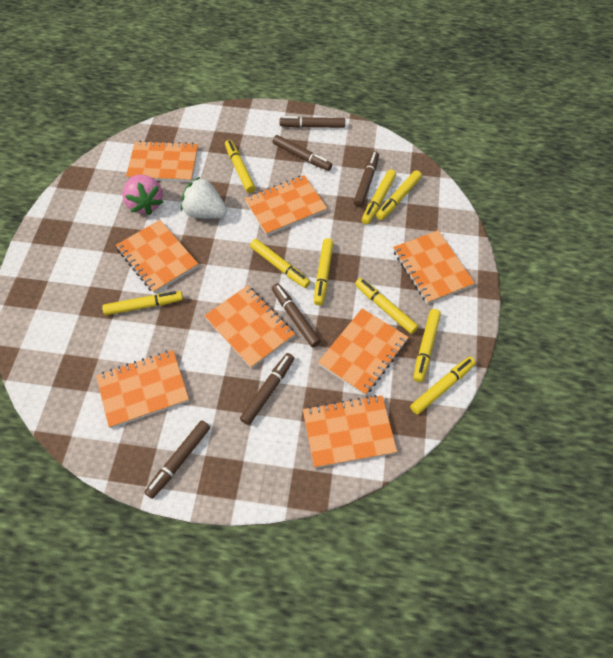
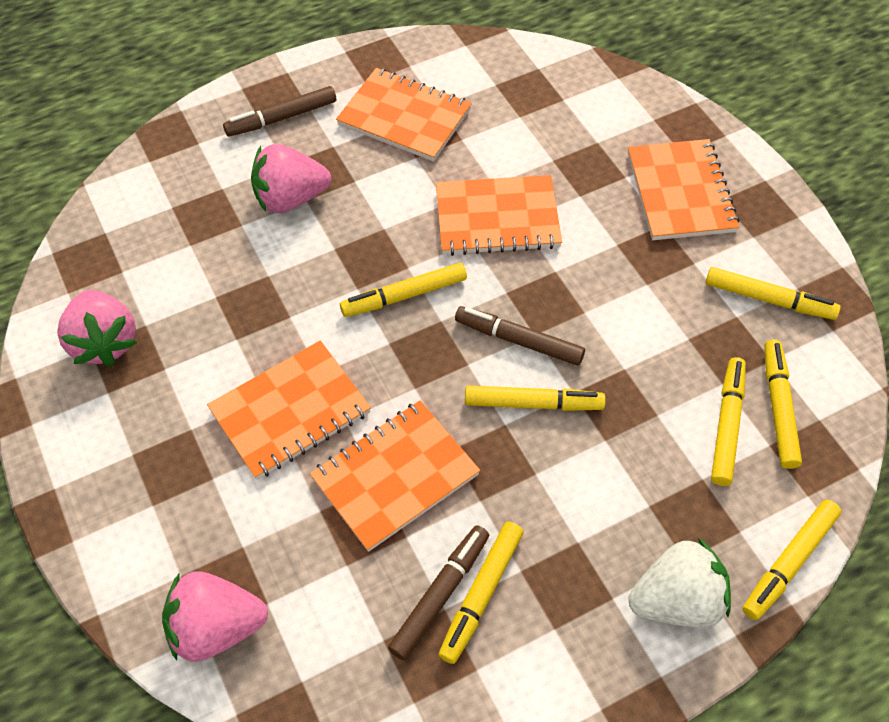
brown marker: 6 -> 3
orange notebook: 8 -> 5
pink strawberry: 1 -> 3
yellow marker: 9 -> 7

